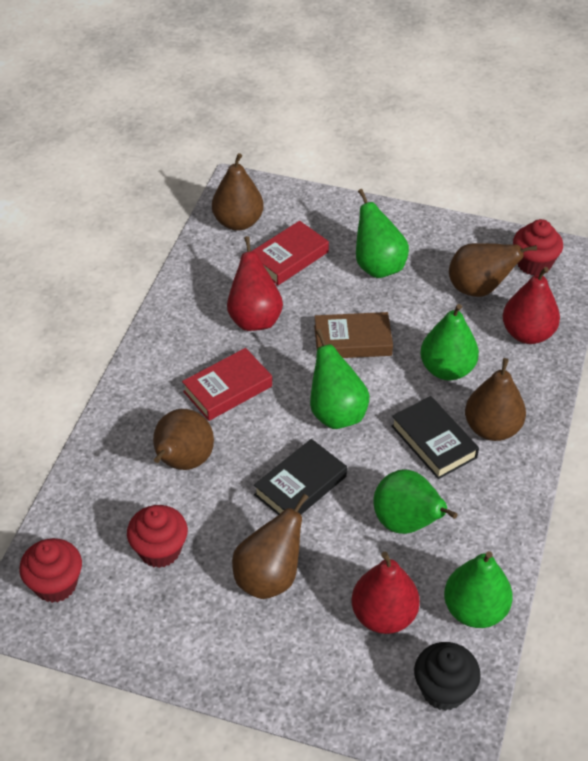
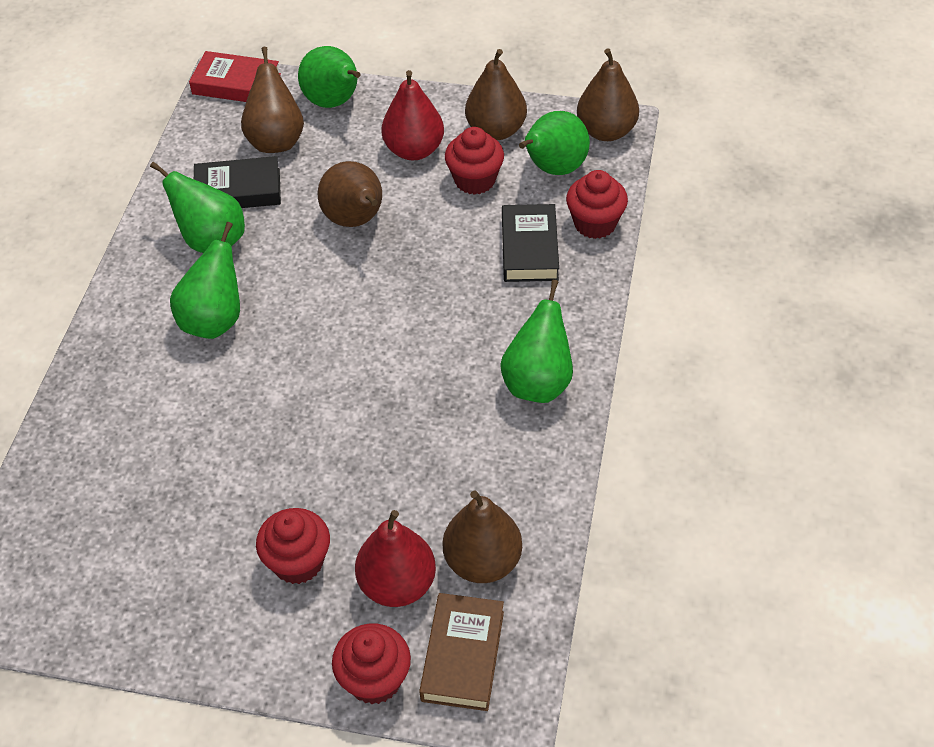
black cupcake: 1 -> 0
red book: 2 -> 1
red cupcake: 3 -> 4
red pear: 3 -> 2

